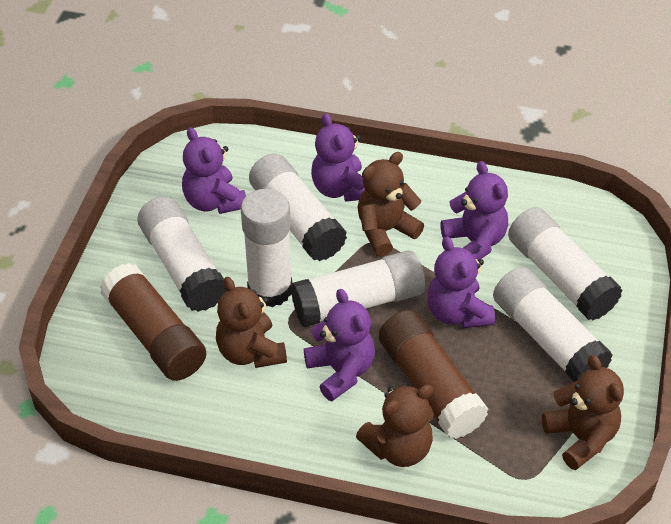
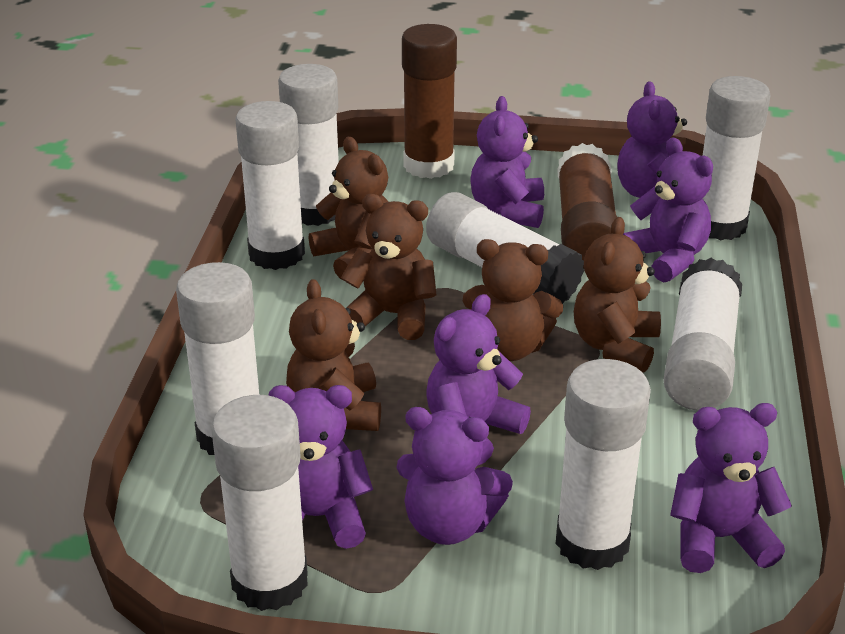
brown teddy bear: 4 -> 5
purple teddy bear: 5 -> 7
white glue stick: 6 -> 8

